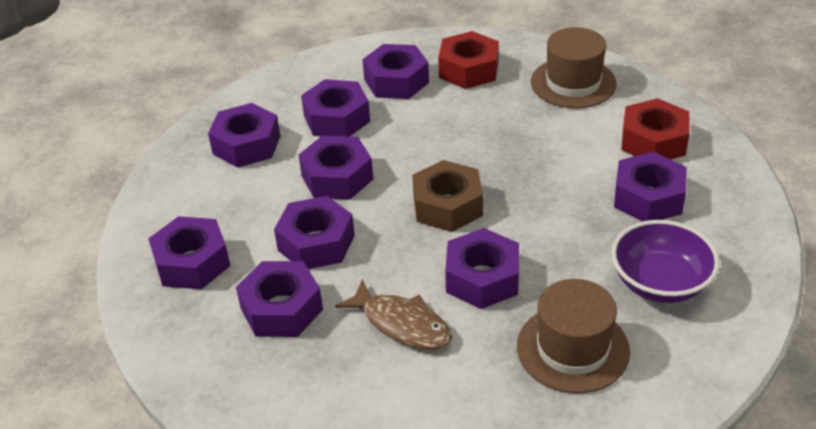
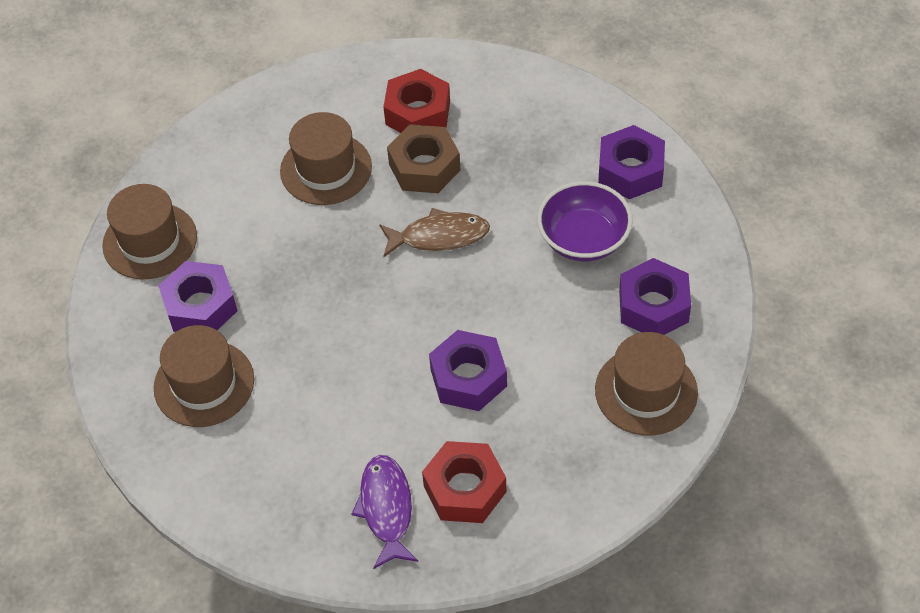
brown hat: 2 -> 4
purple fish: 0 -> 1
purple nut: 9 -> 4

